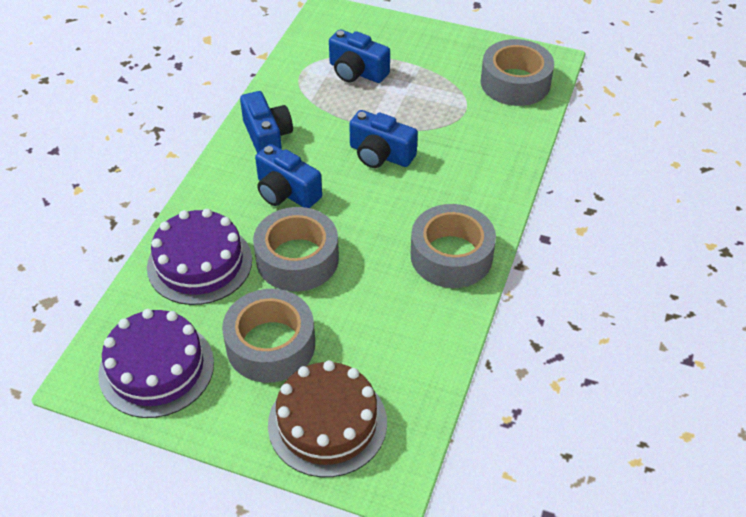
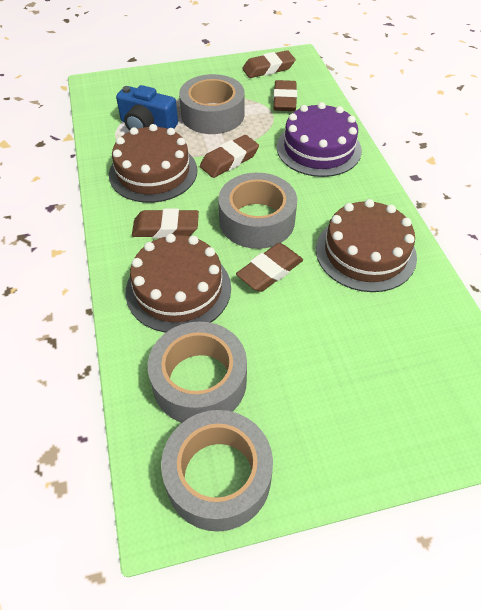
blue camera: 4 -> 1
brown cake: 1 -> 3
brown eraser: 0 -> 5
purple cake: 2 -> 1

